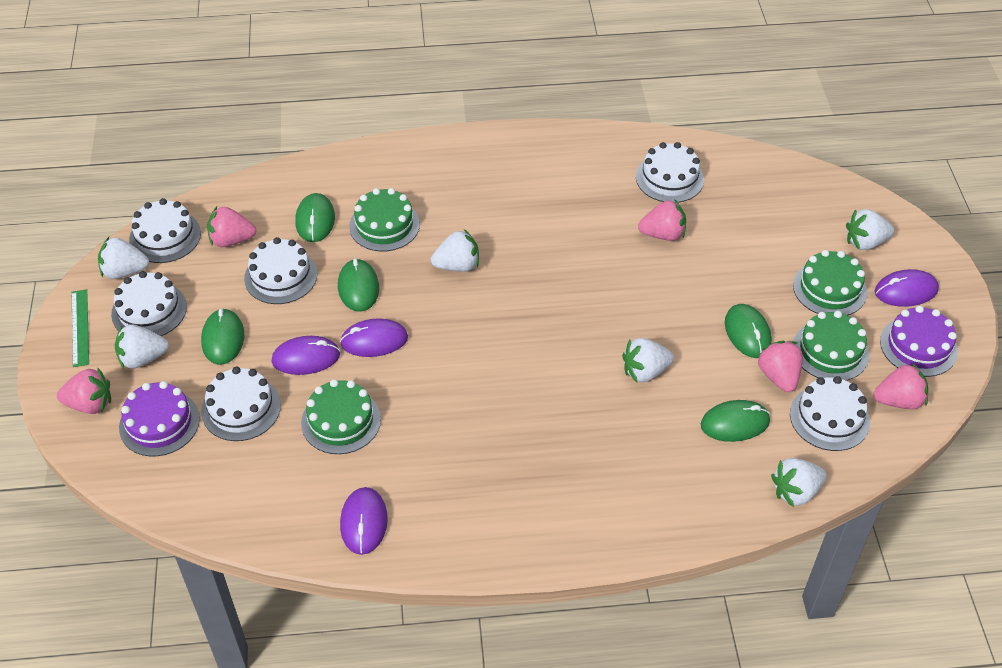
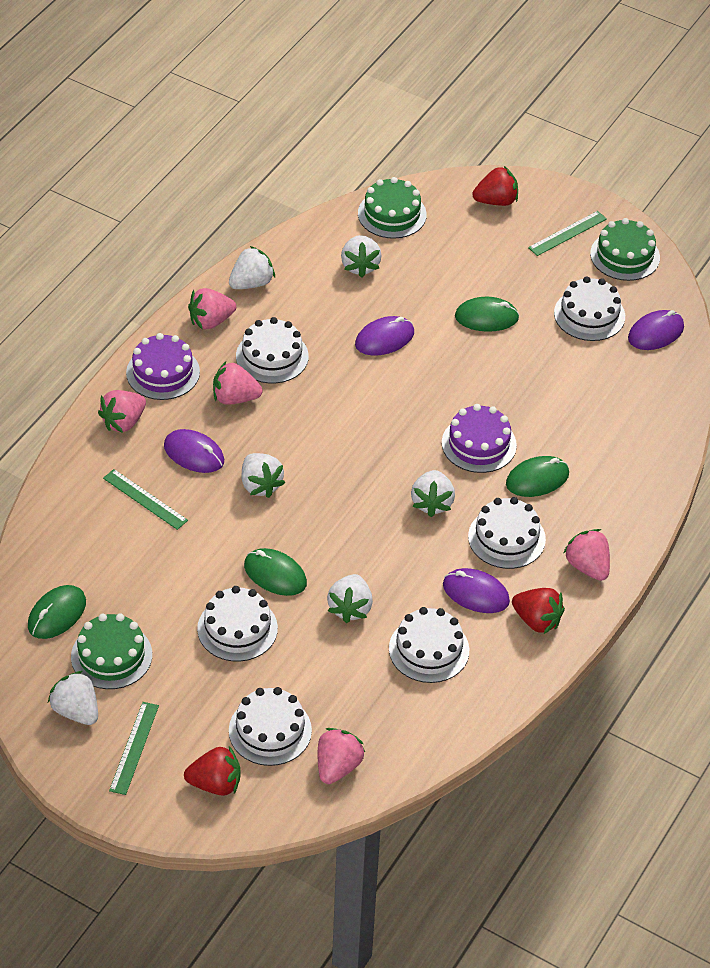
green cake: 4 -> 3
green mouse: 5 -> 4
green ruler: 1 -> 3
red strawberry: 0 -> 3

